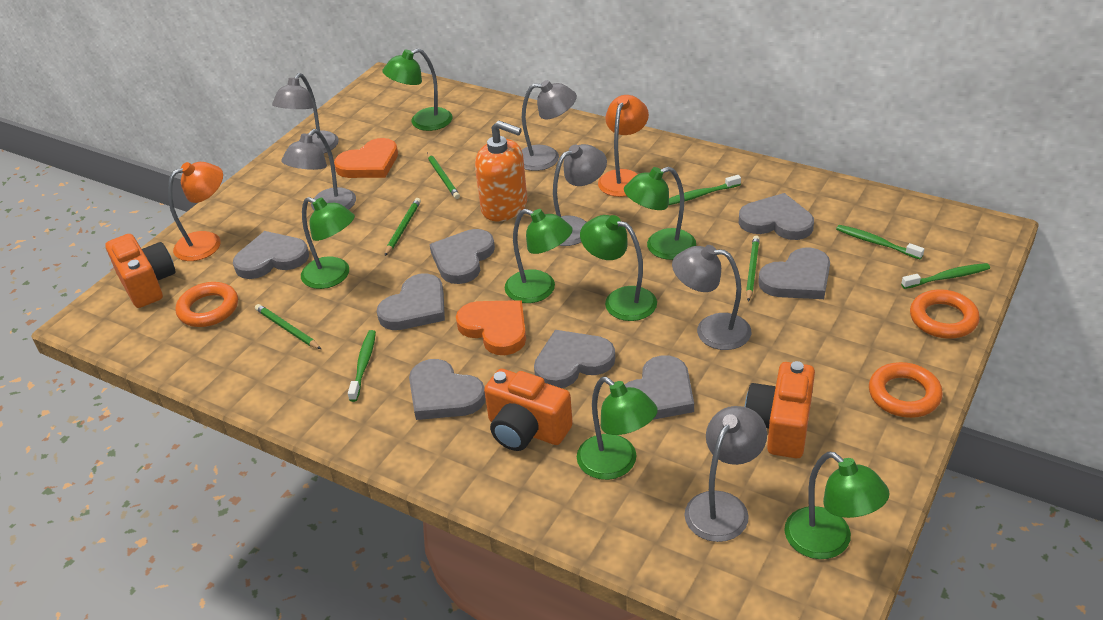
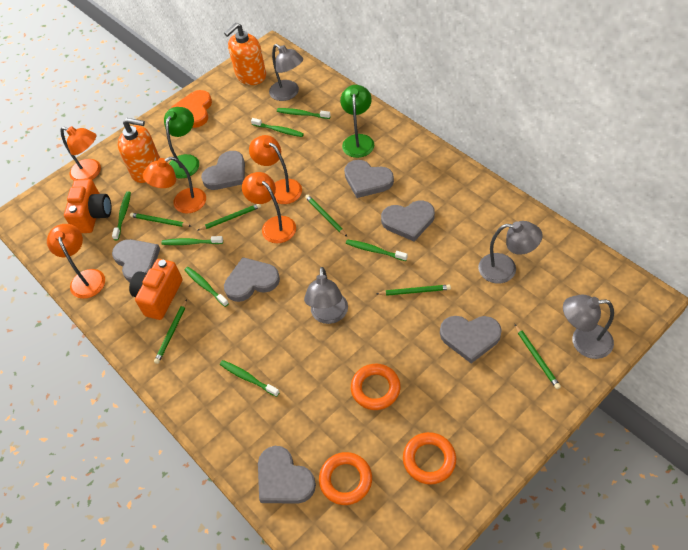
green lamp: 7 -> 2
green pencil: 4 -> 6
green toothbrush: 4 -> 7
grey heart: 8 -> 7
grey lamp: 6 -> 4
orange camera: 3 -> 2
orange heart: 2 -> 1
orange lamp: 2 -> 5
orange soap dispenser: 1 -> 2

